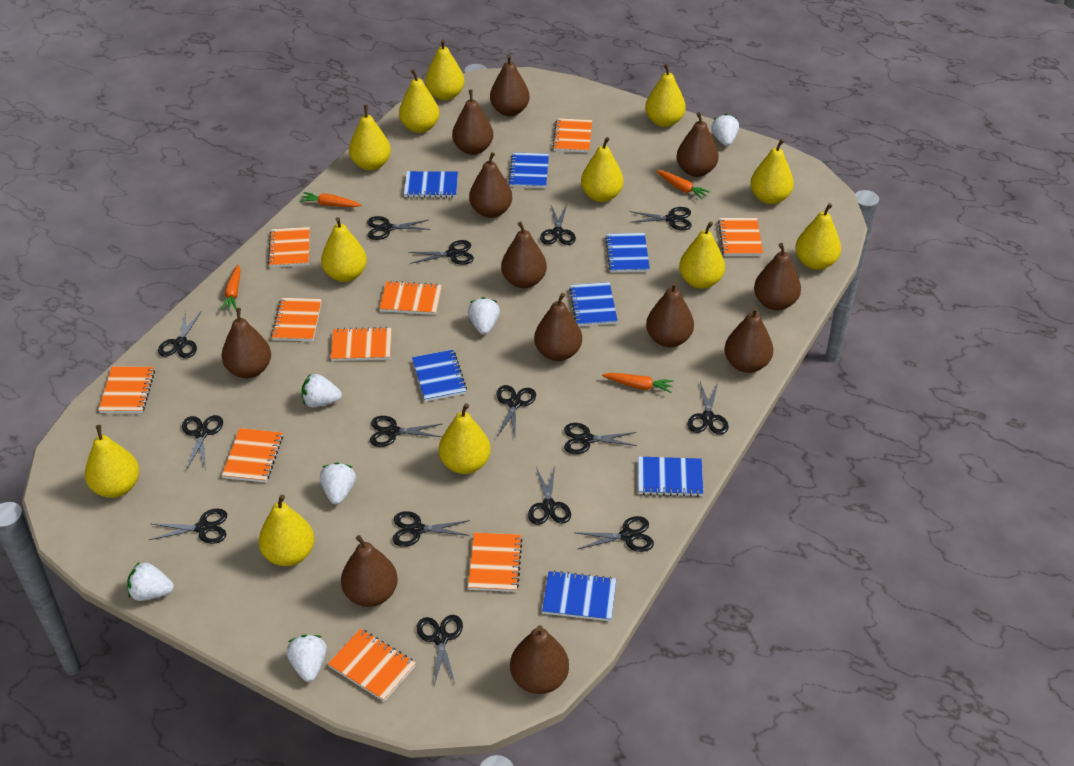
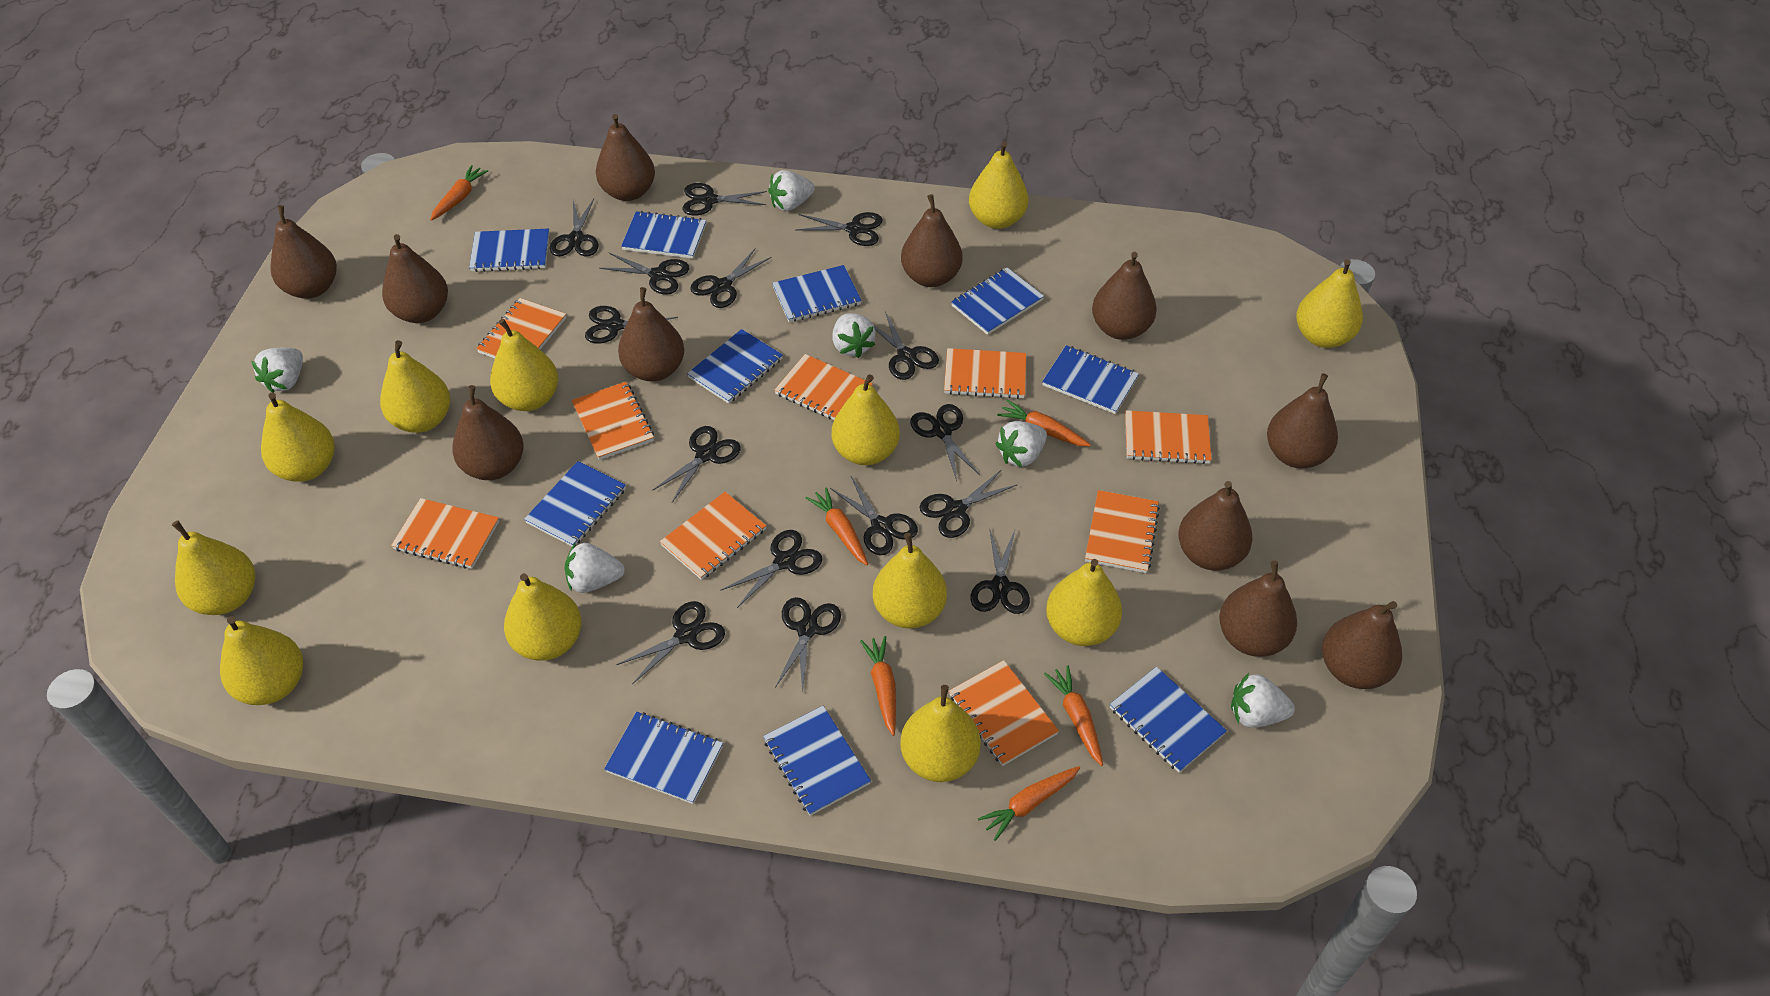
blue notebook: 7 -> 10
brown pear: 12 -> 11
orange carrot: 4 -> 6
orange notebook: 10 -> 9

